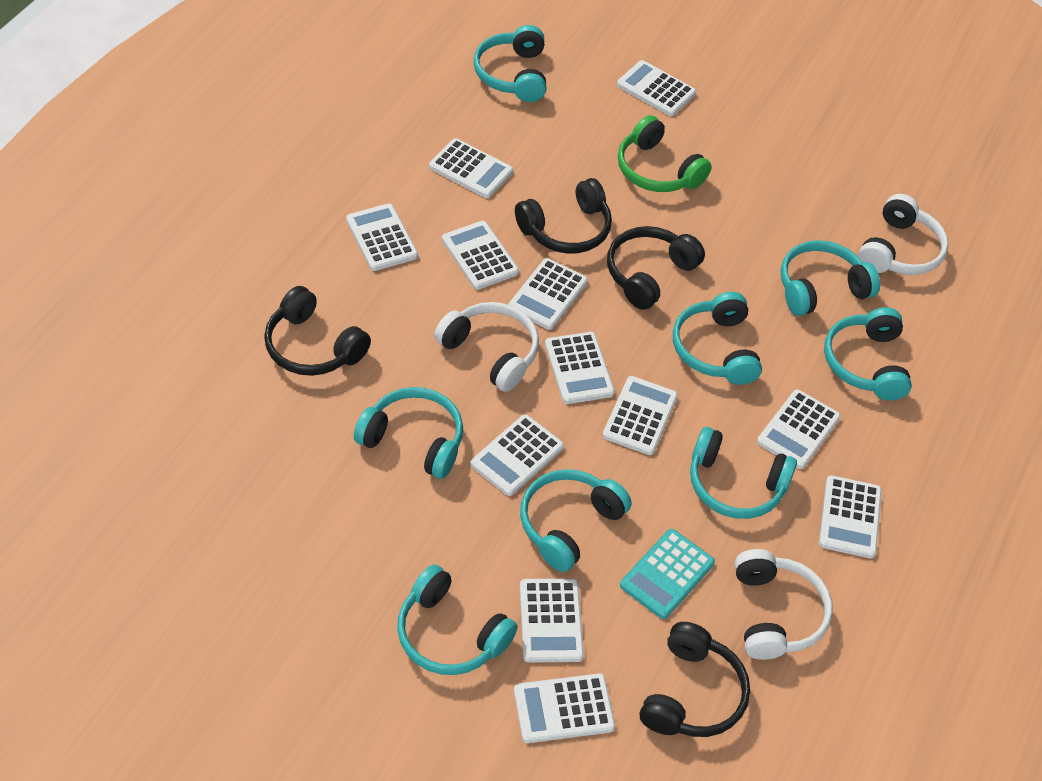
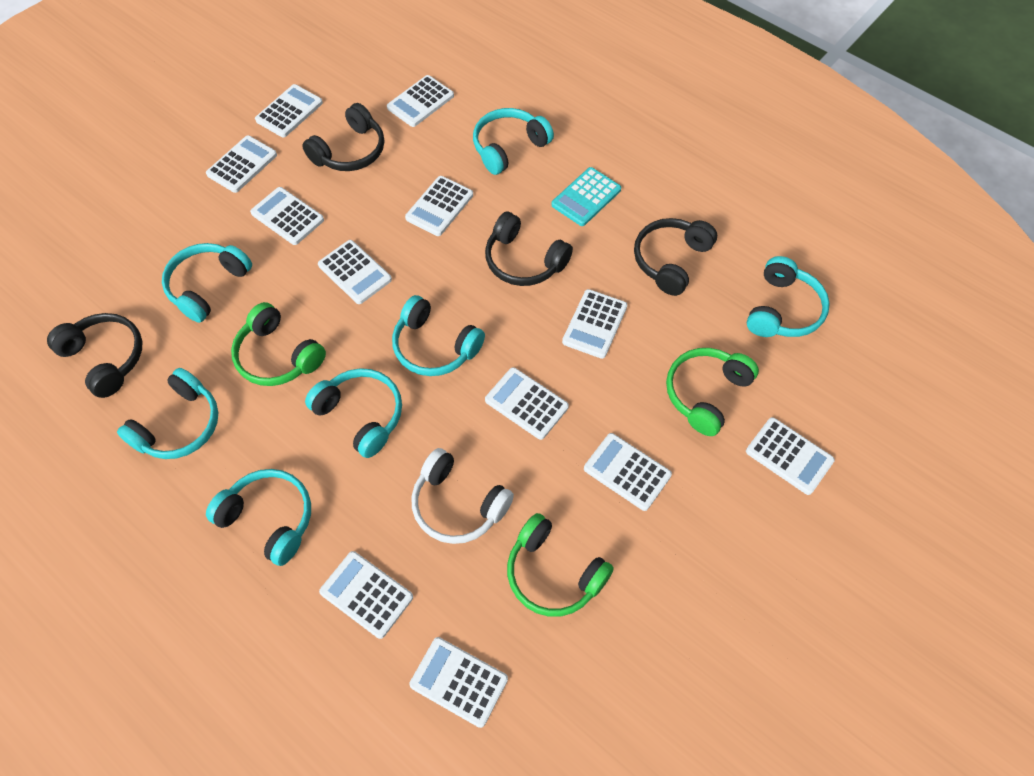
green headphones: 1 -> 3
turquoise headphones: 8 -> 7
white headphones: 3 -> 1

